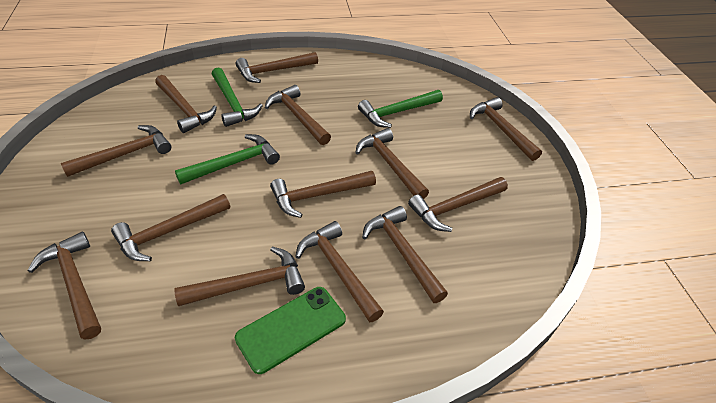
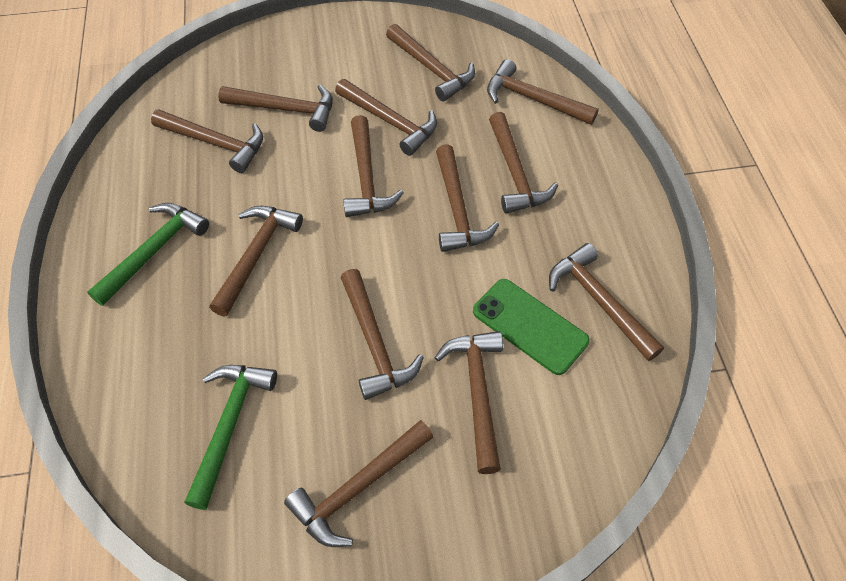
green hammer: 3 -> 2

